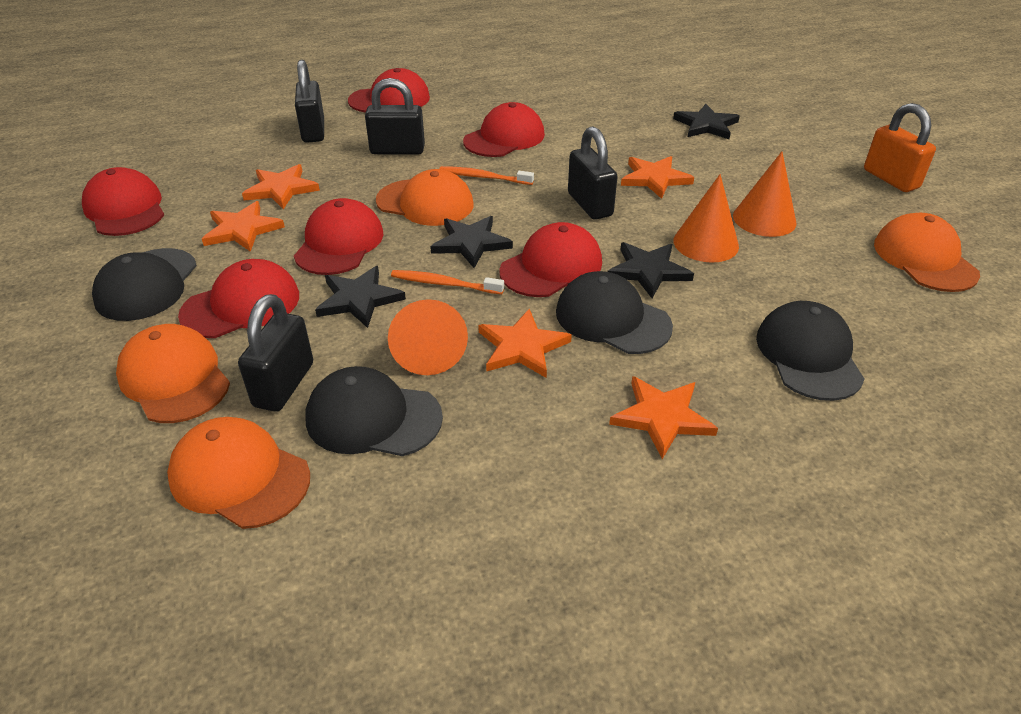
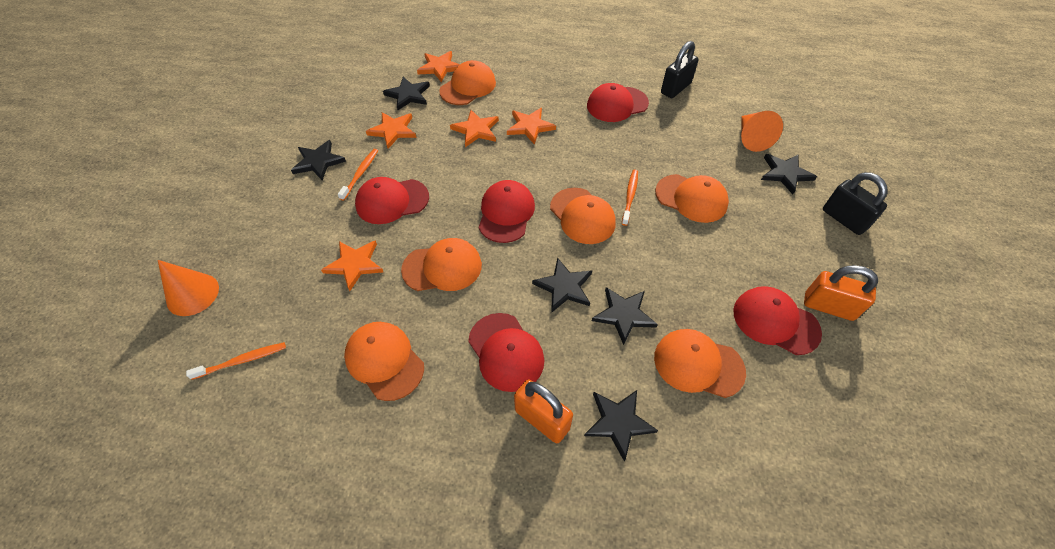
black cap: 4 -> 0
black padlock: 4 -> 2
black star: 4 -> 6
orange cap: 4 -> 6
orange cone: 3 -> 2
orange padlock: 1 -> 2
orange toothbrush: 2 -> 3
red cap: 6 -> 5

